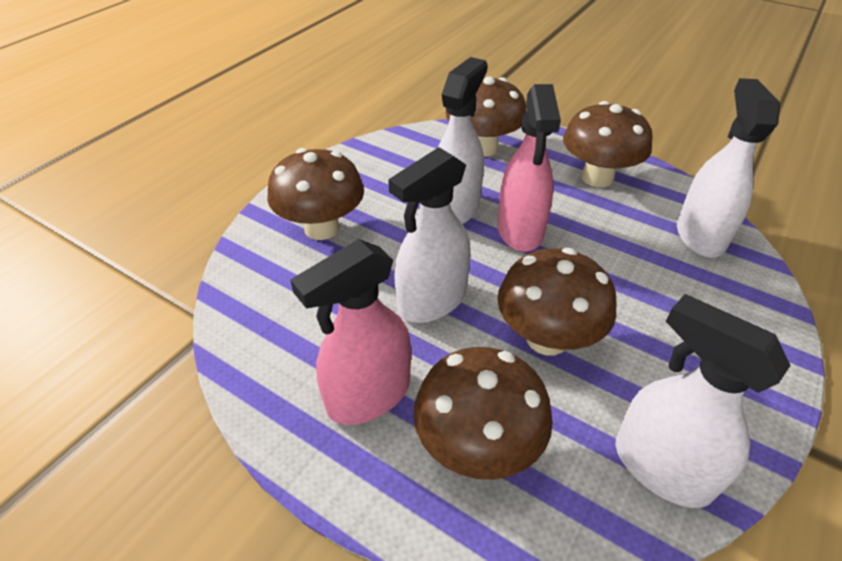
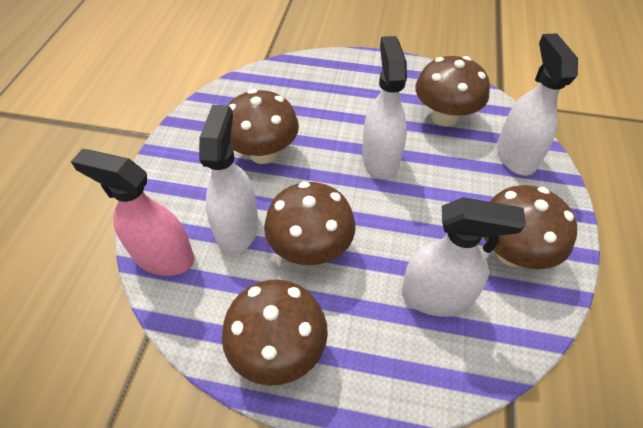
pink spray bottle: 2 -> 1

